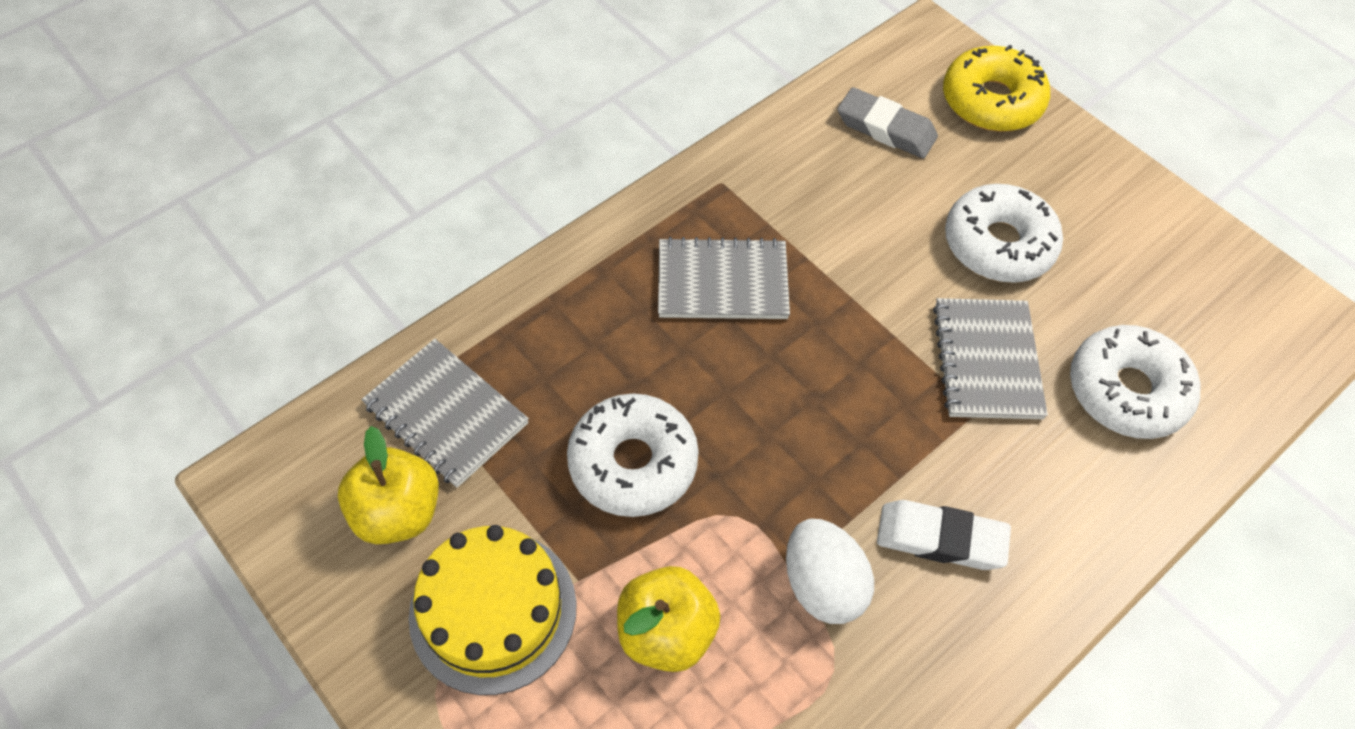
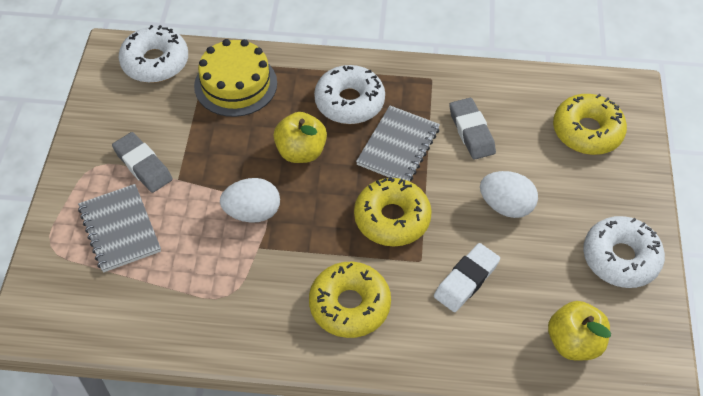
grey eraser: 1 -> 2
grey notebook: 3 -> 2
white egg: 1 -> 2
yellow donut: 1 -> 3

